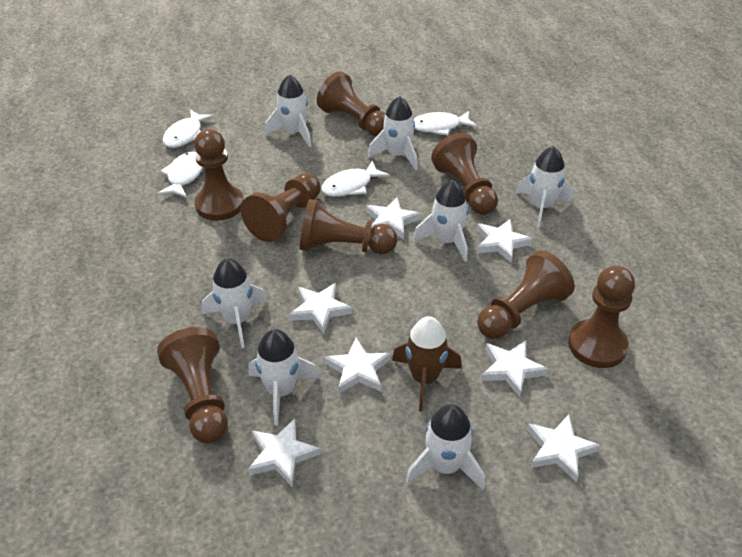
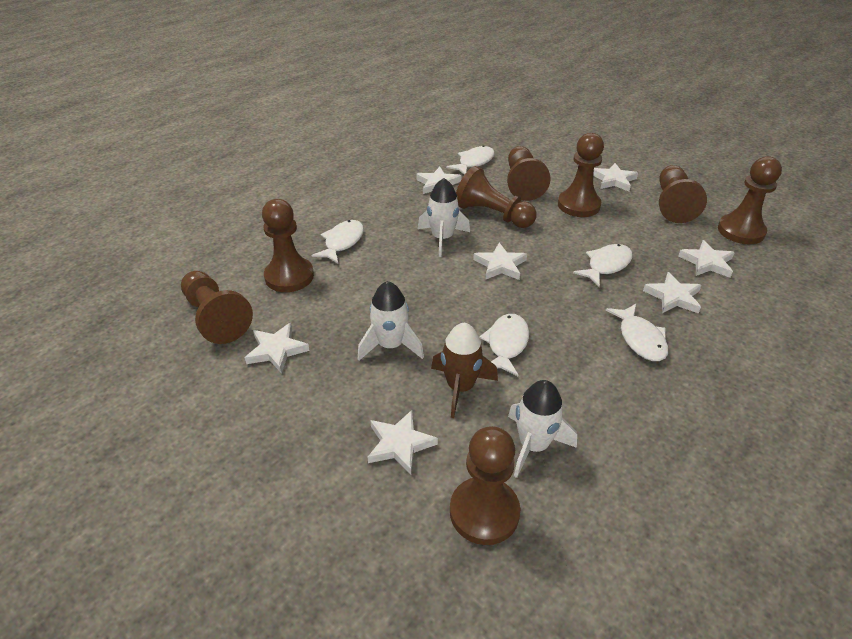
white fish: 4 -> 5
white rocket: 7 -> 3

